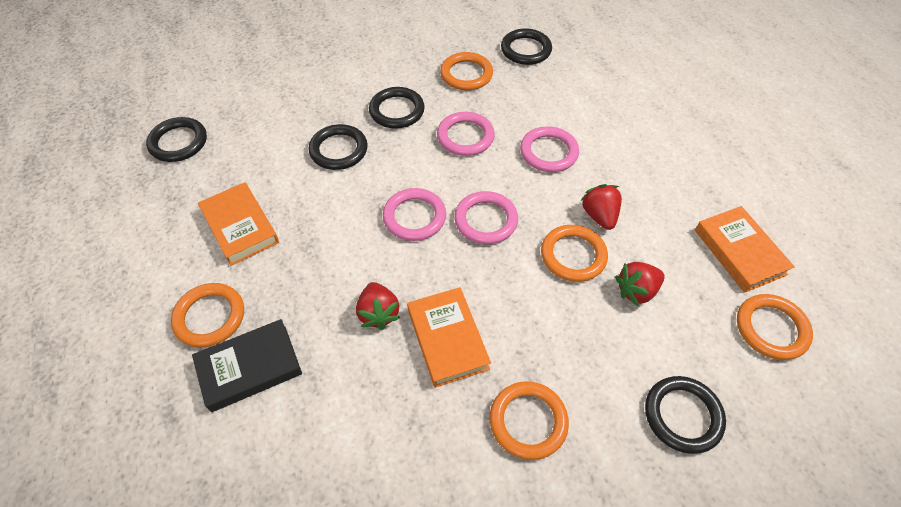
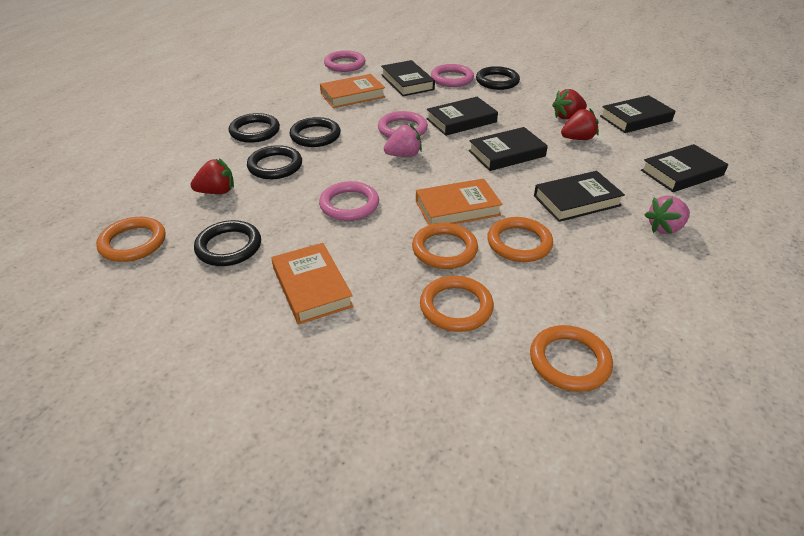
black book: 1 -> 6
pink strawberry: 0 -> 2

